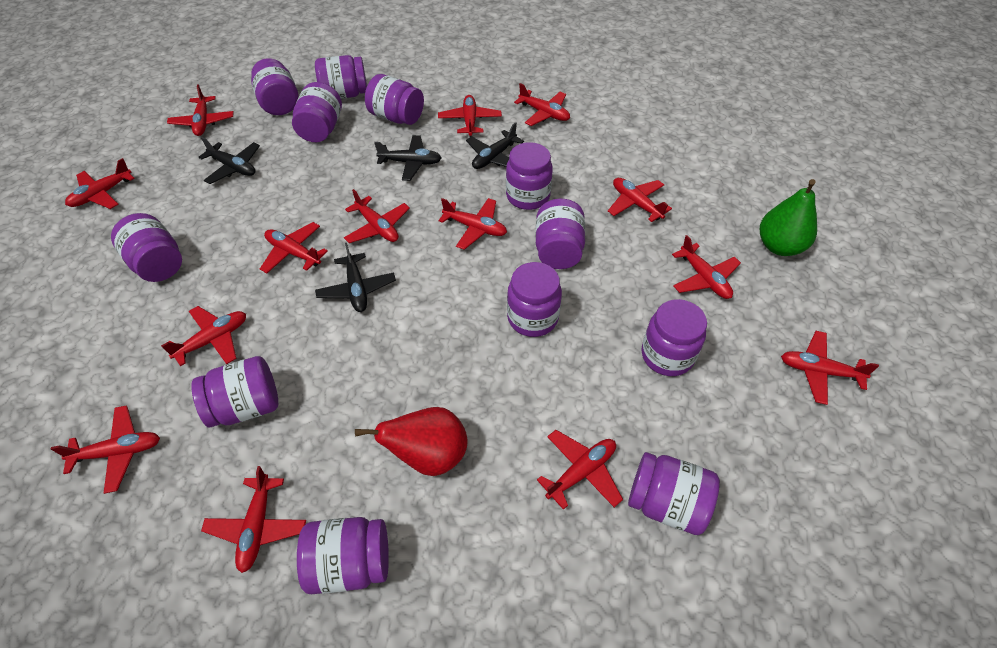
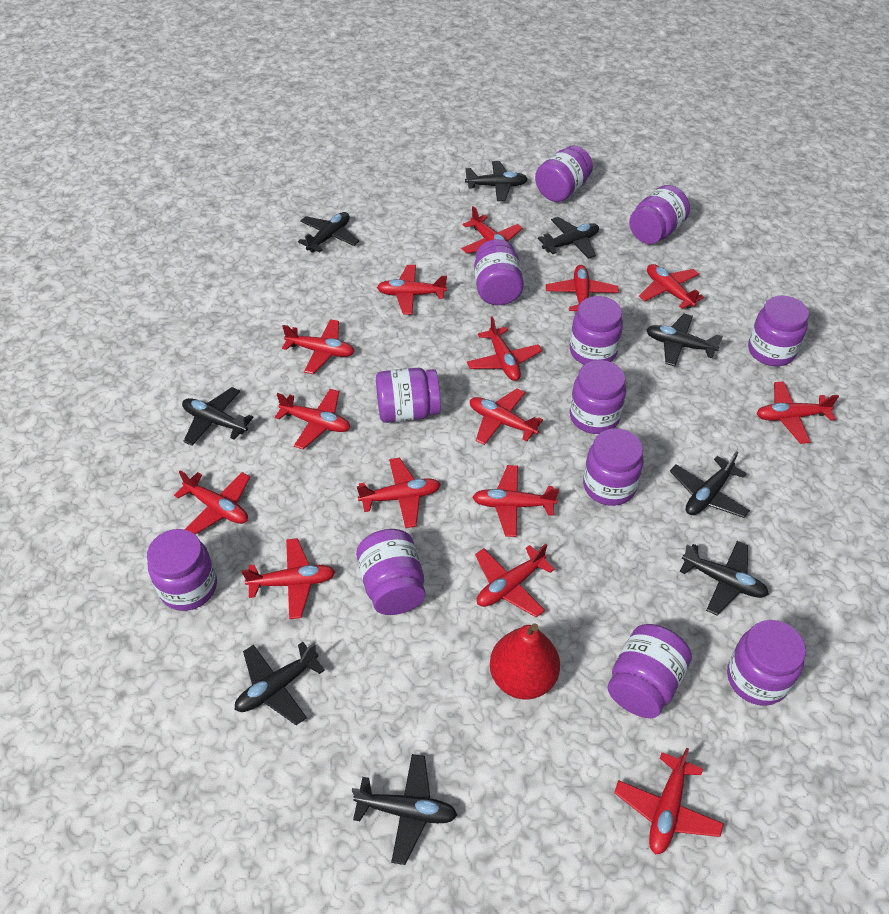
black plane: 4 -> 9
green pear: 1 -> 0
red plane: 14 -> 15

